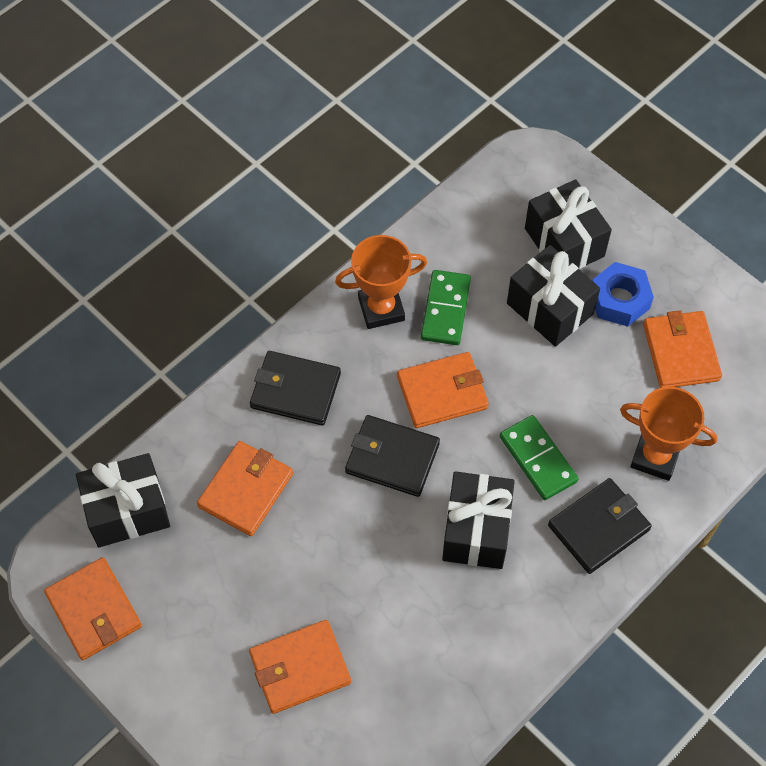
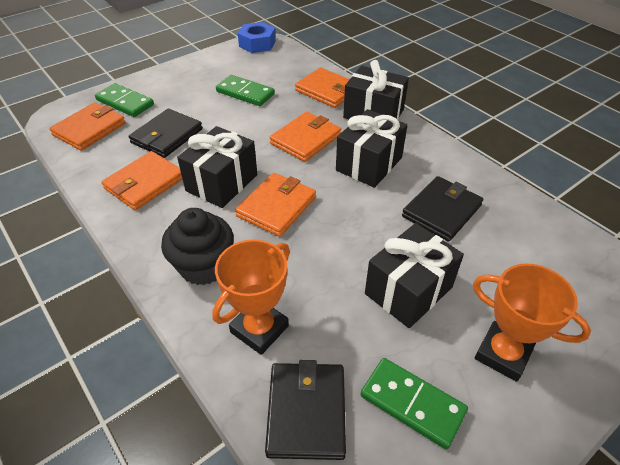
black cupcake: 0 -> 1
green domino: 2 -> 3

